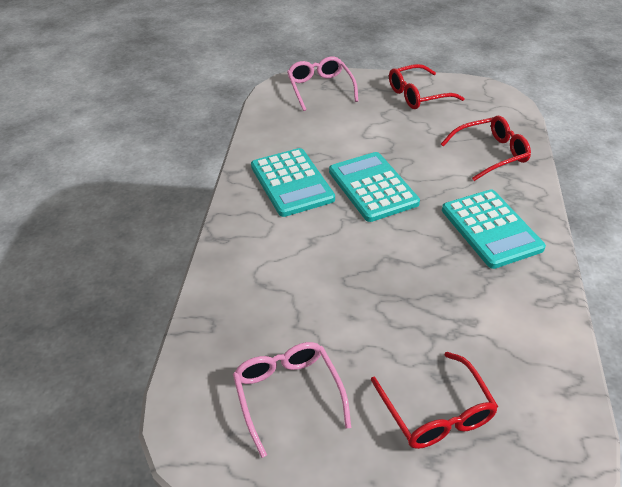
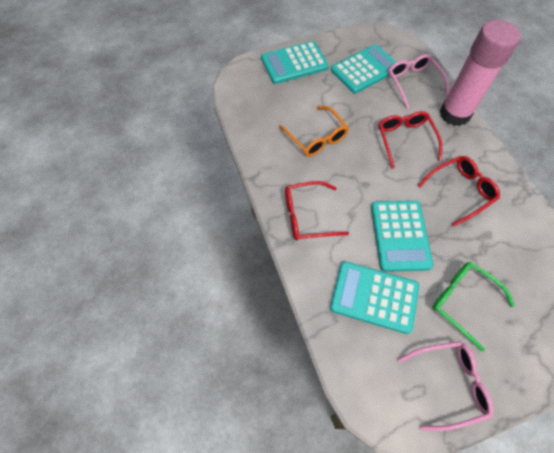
green glasses: 0 -> 1
orange glasses: 0 -> 1
pink glue stick: 0 -> 1
turquoise calculator: 3 -> 4

